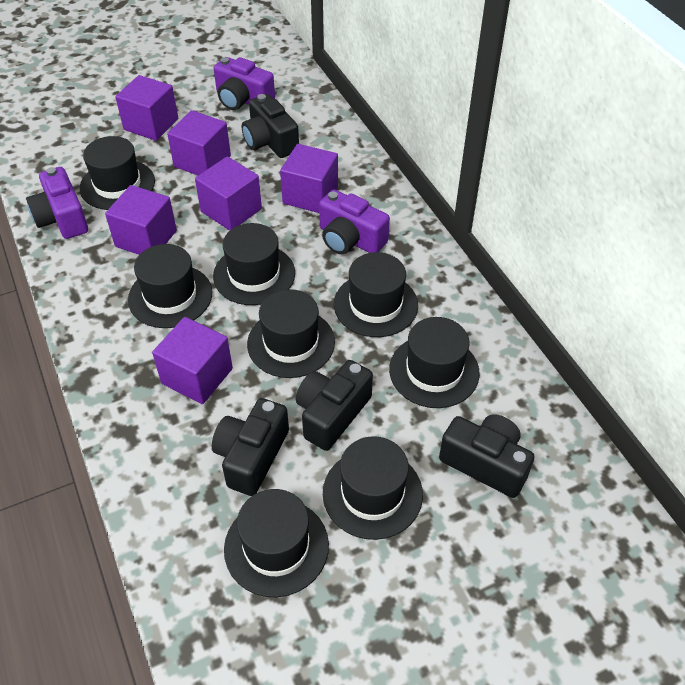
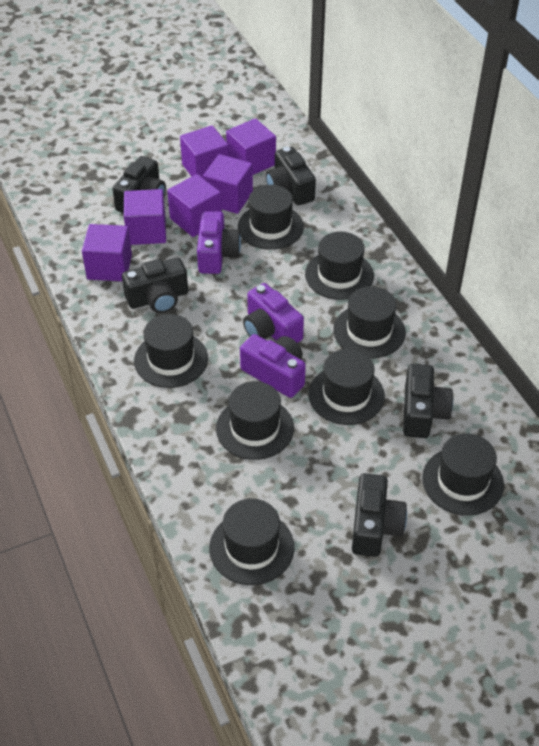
black camera: 4 -> 5

